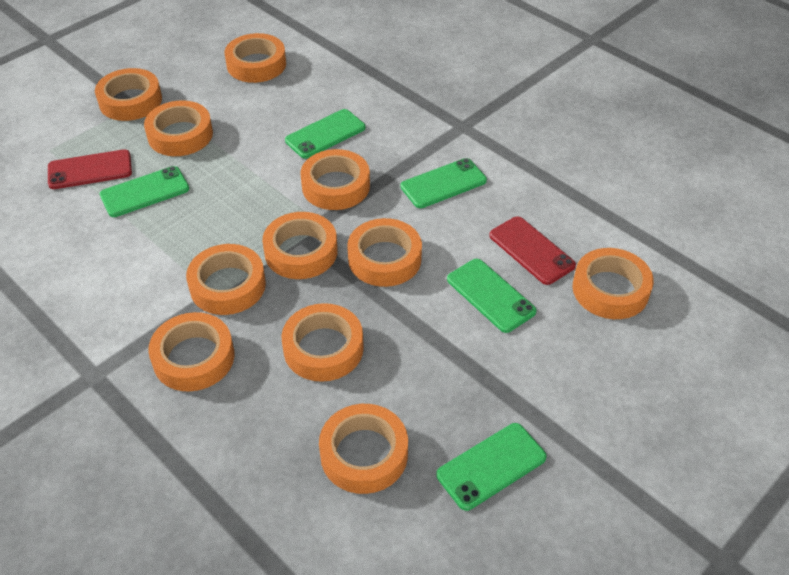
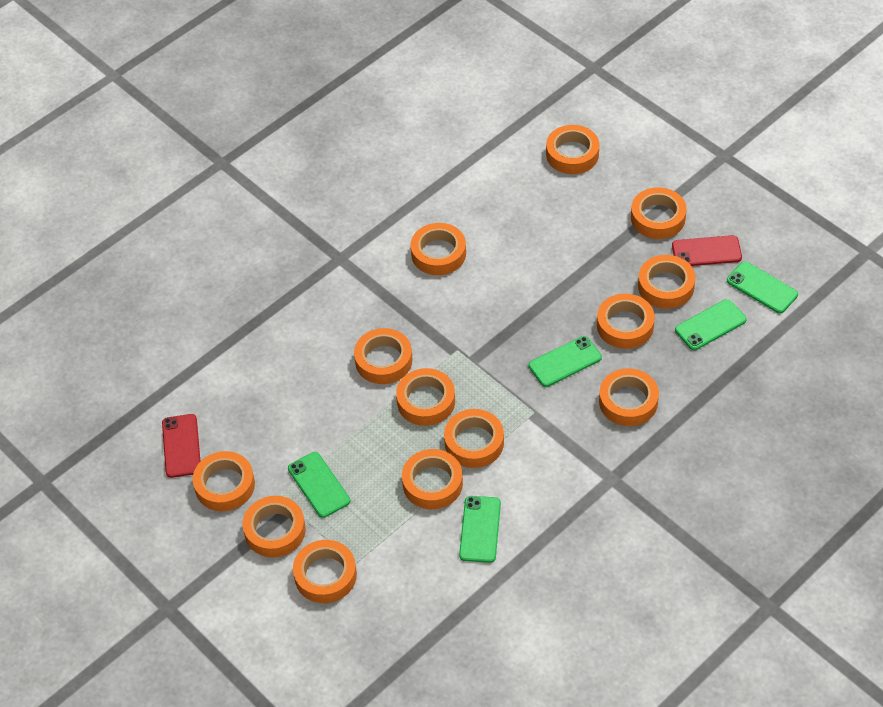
orange tape: 11 -> 13

